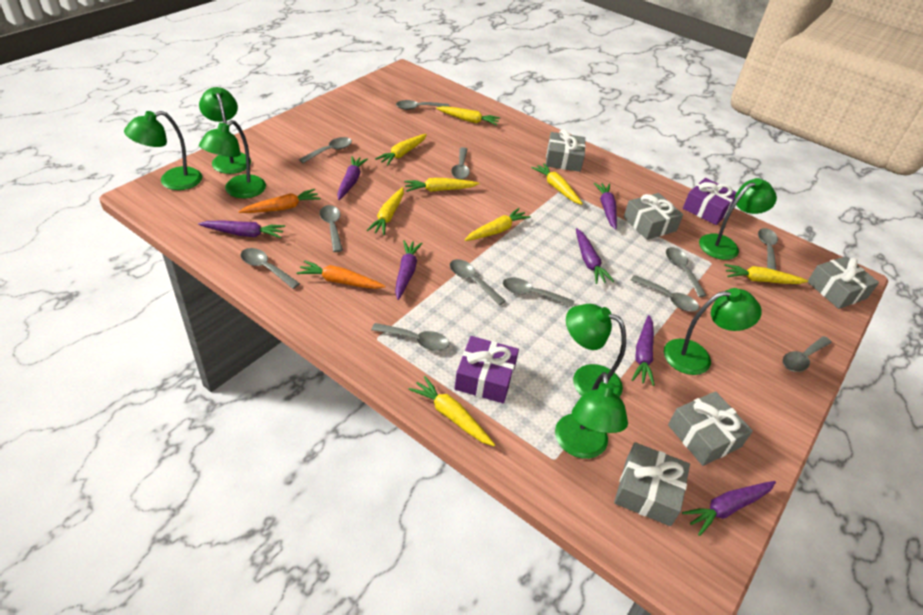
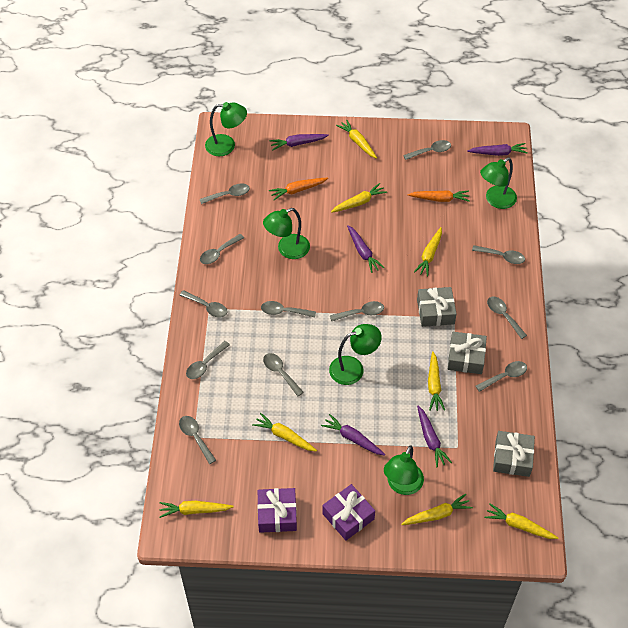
green lamp: 7 -> 5
grey gift: 5 -> 3
purple carrot: 7 -> 5

